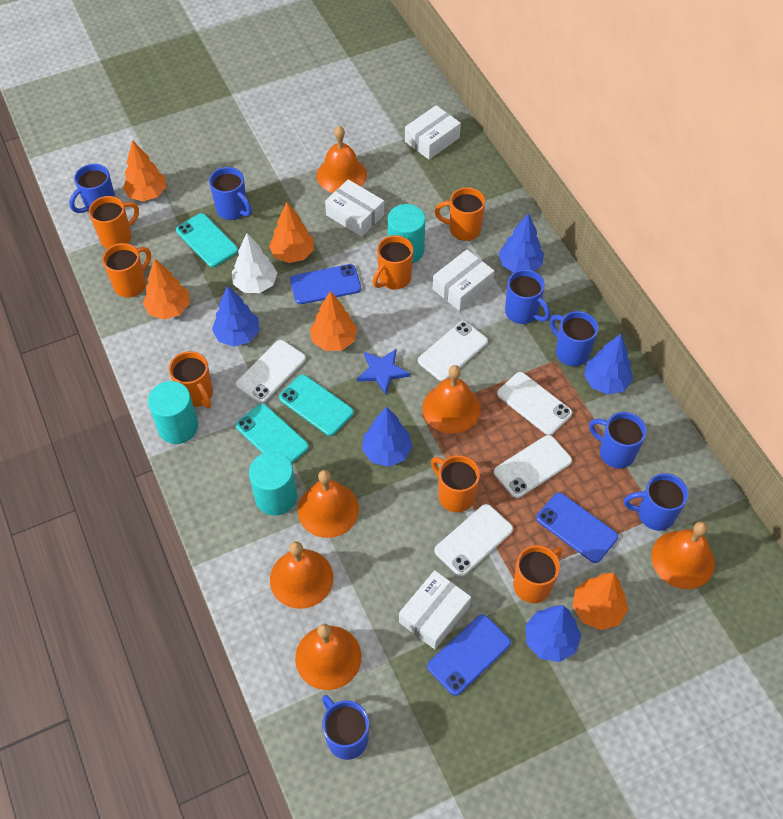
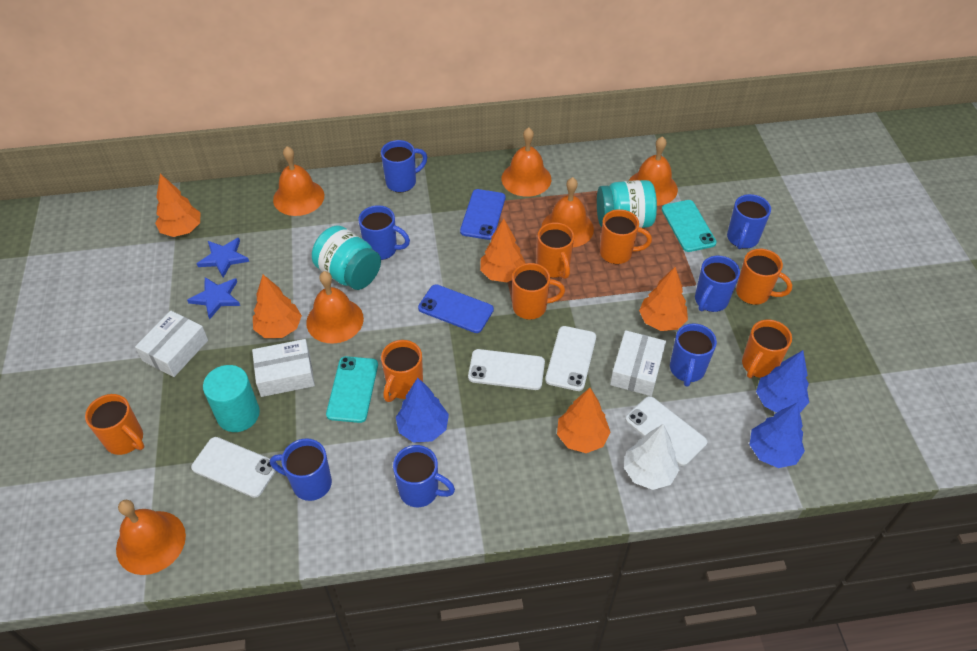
blue phone: 3 -> 2
blue star: 1 -> 2
blue tree: 5 -> 3
turquoise cylinder: 3 -> 1
turquoise jar: 0 -> 2
turquoise phone: 3 -> 2
white box: 4 -> 3
white phone: 5 -> 4

